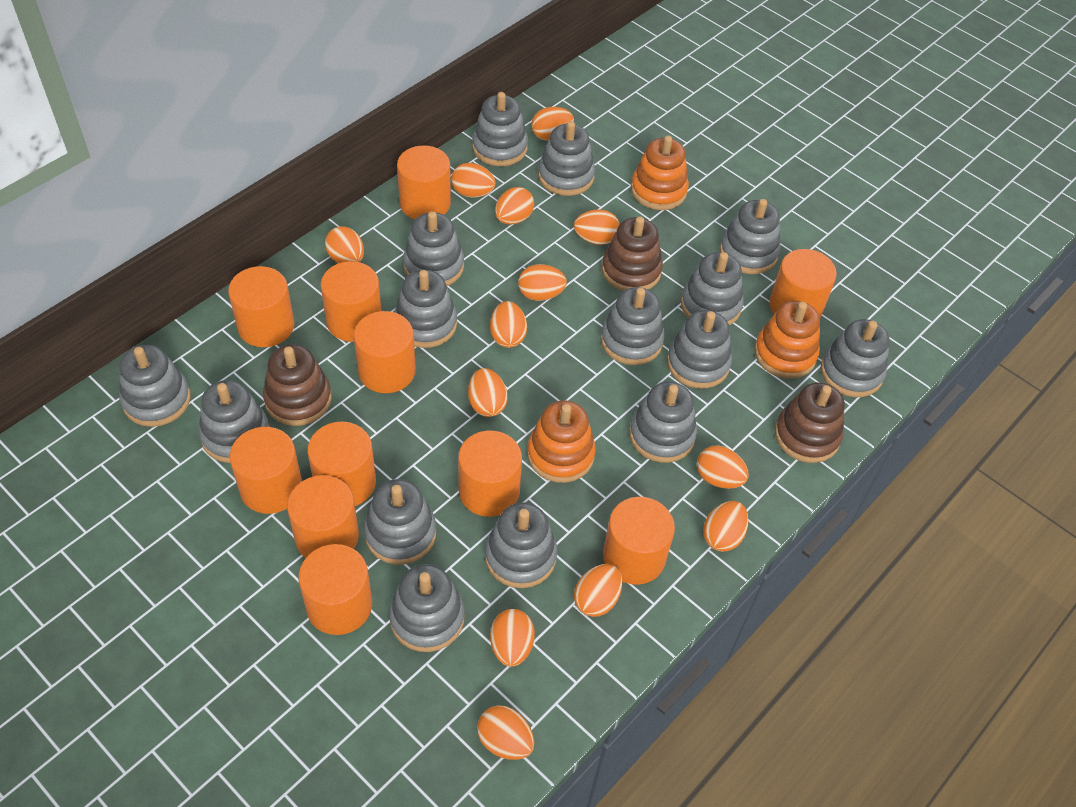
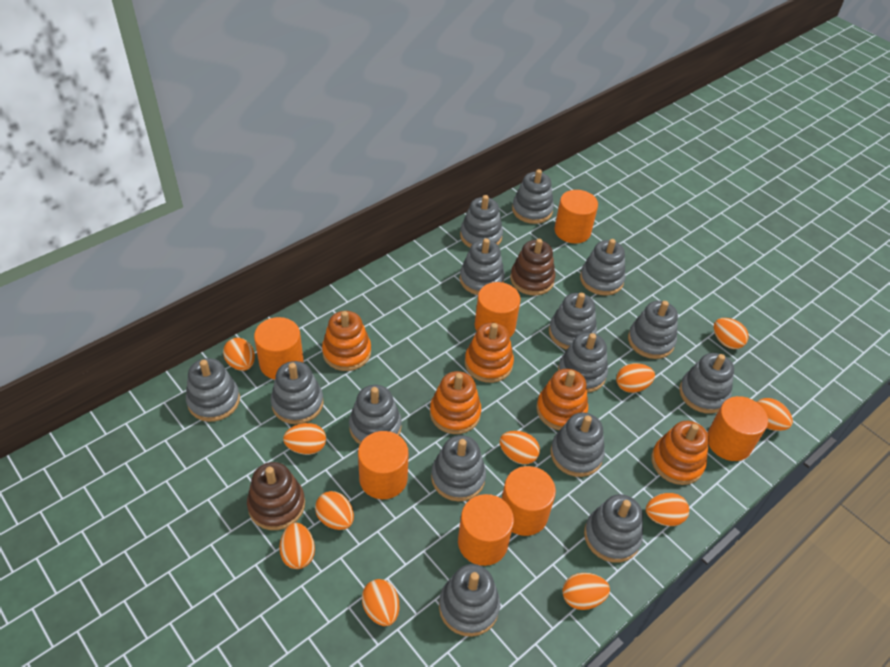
brown stacking toy: 3 -> 2
orange cylinder: 11 -> 7
orange egg: 13 -> 11
orange stacking toy: 3 -> 5

